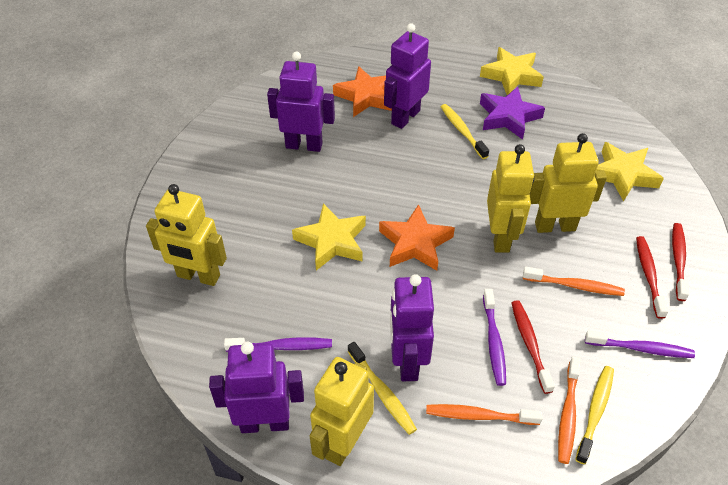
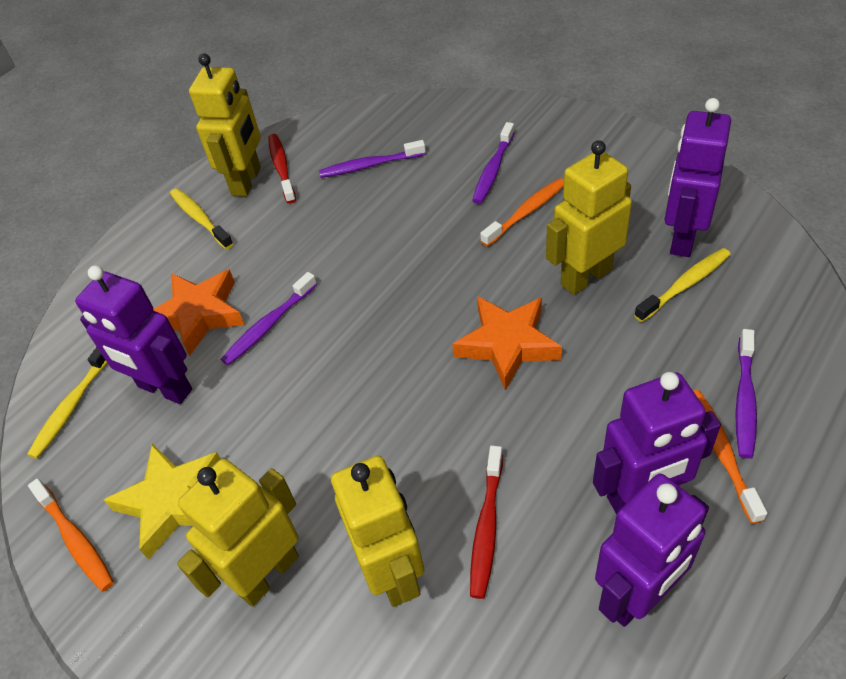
purple star: 1 -> 0
purple toothbrush: 3 -> 4
red toothbrush: 3 -> 2
yellow star: 3 -> 1

